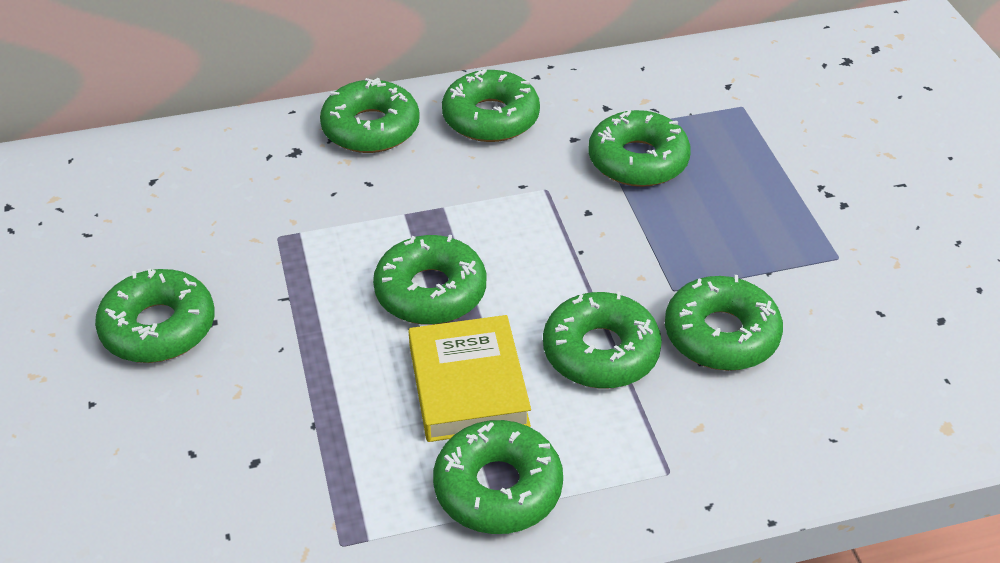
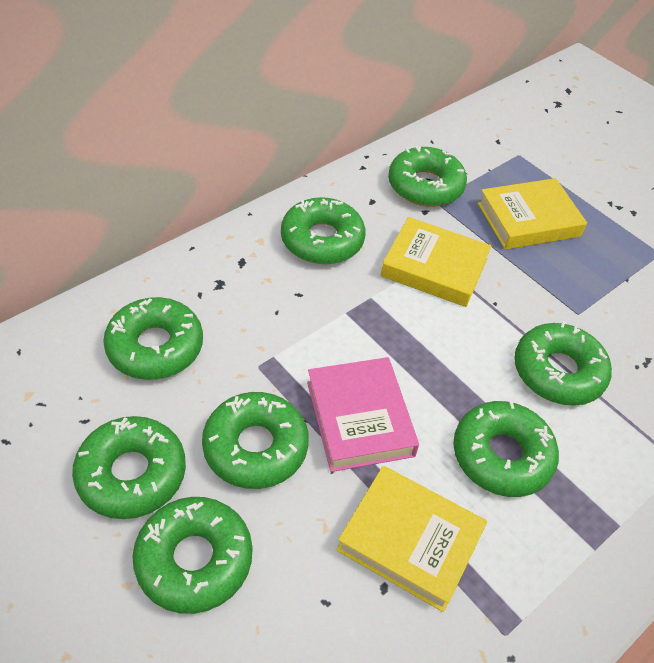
pink book: 0 -> 1
yellow book: 1 -> 3

